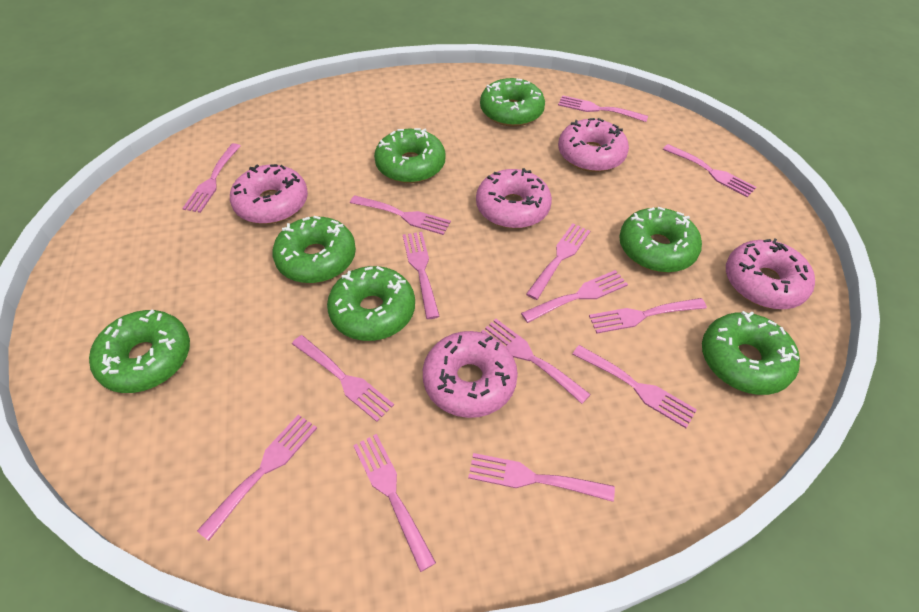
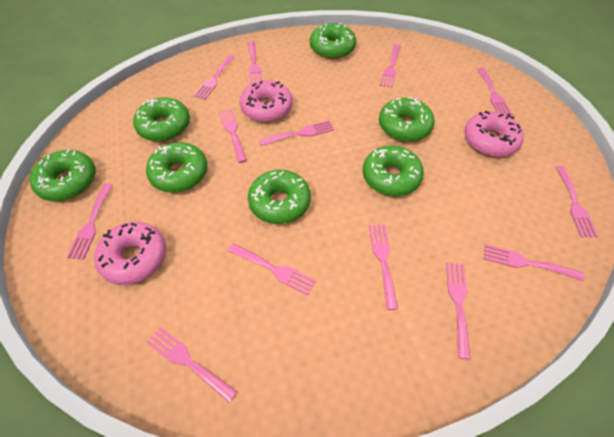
pink donut: 5 -> 3
pink fork: 14 -> 13

